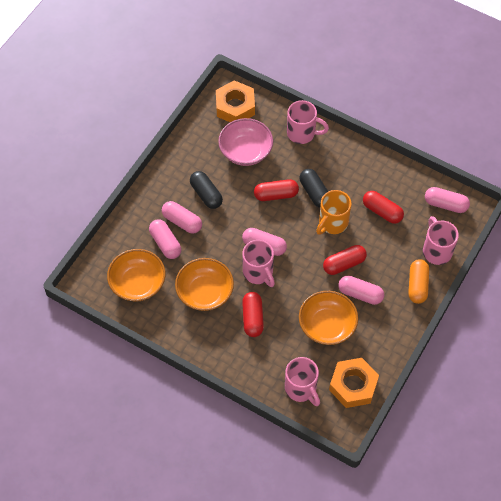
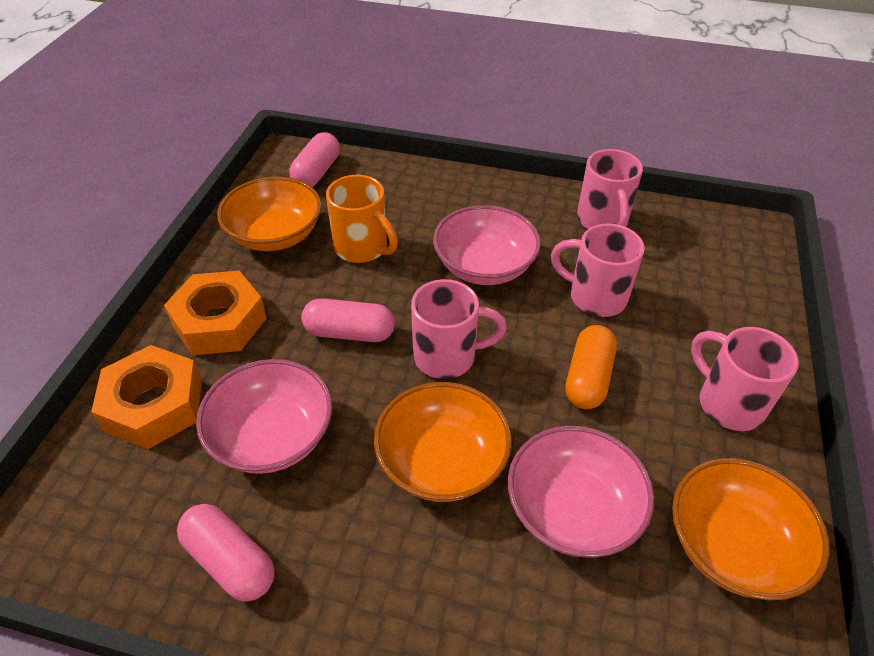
black capsule: 2 -> 0
pink bowl: 1 -> 3
pink capsule: 5 -> 3
red capsule: 4 -> 0

